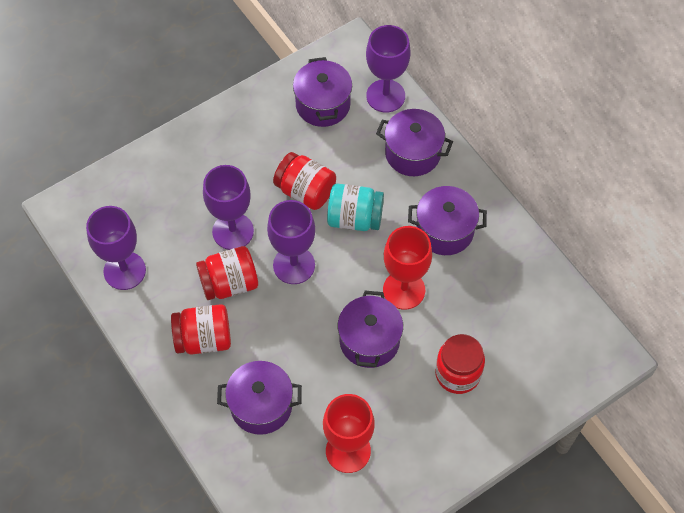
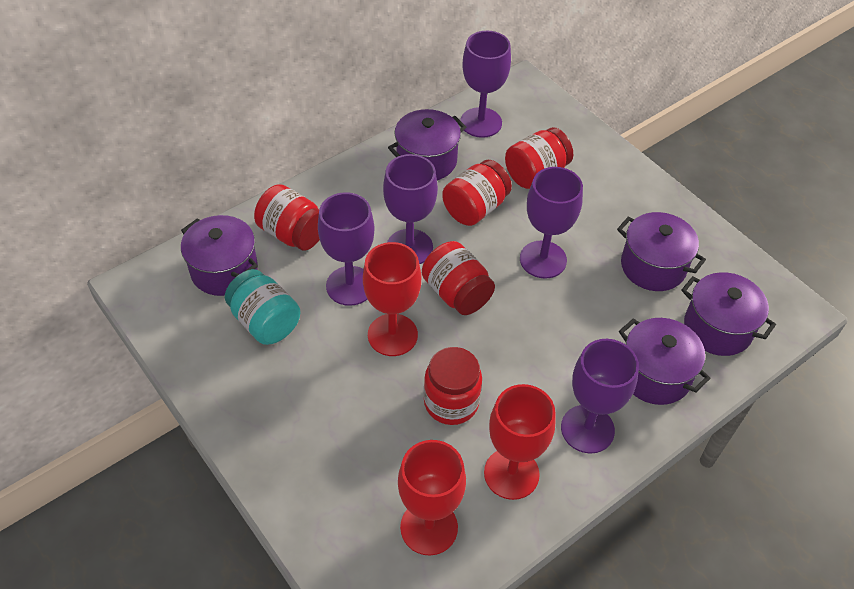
purple goblet: 4 -> 5
red goblet: 2 -> 3
red jar: 4 -> 5

